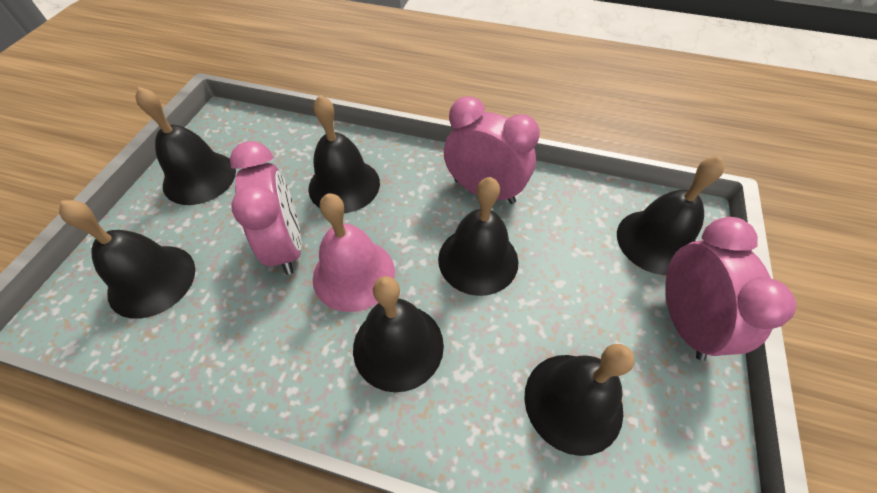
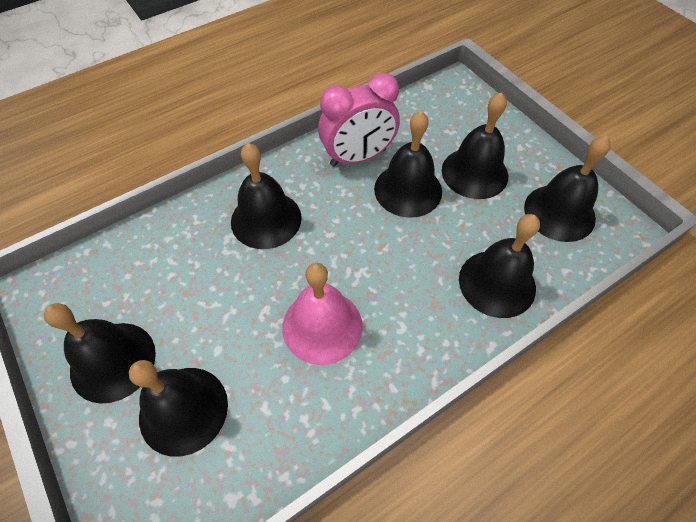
pink clock: 3 -> 1

